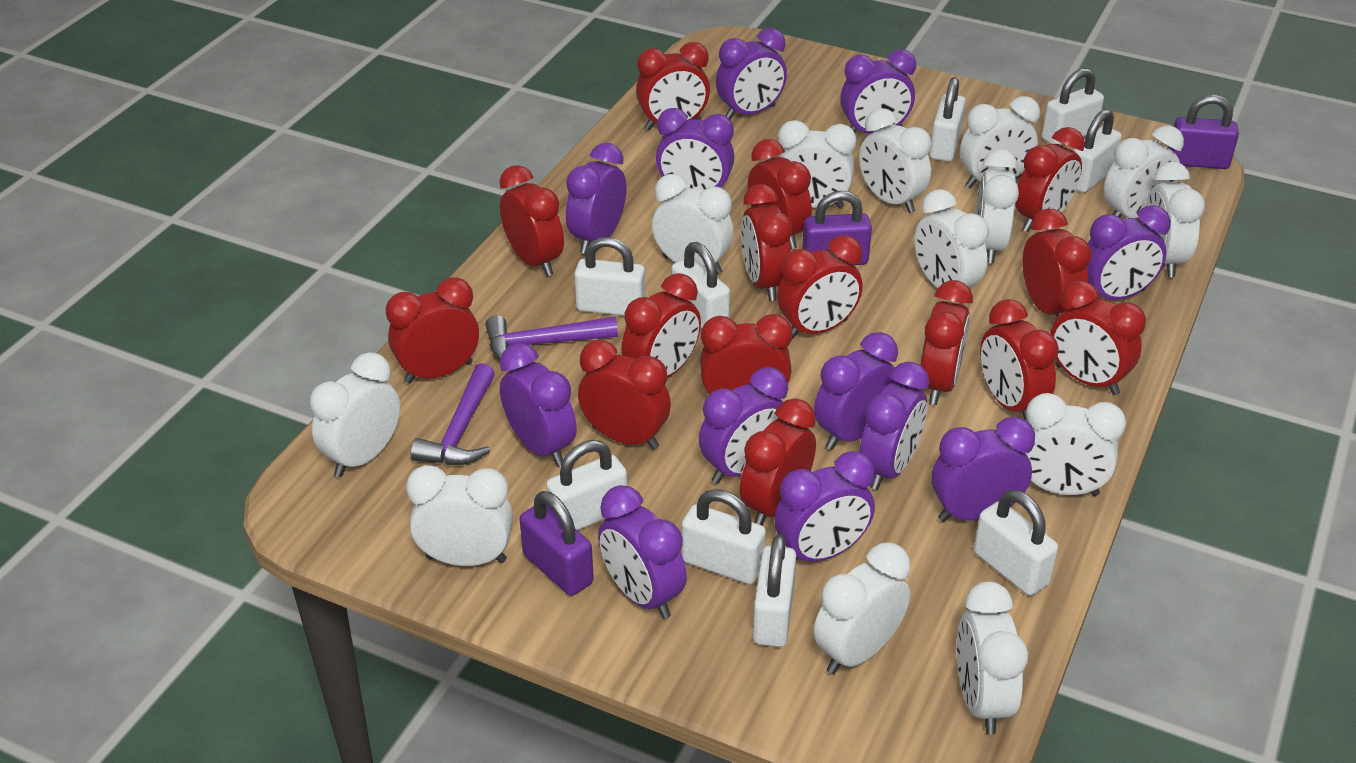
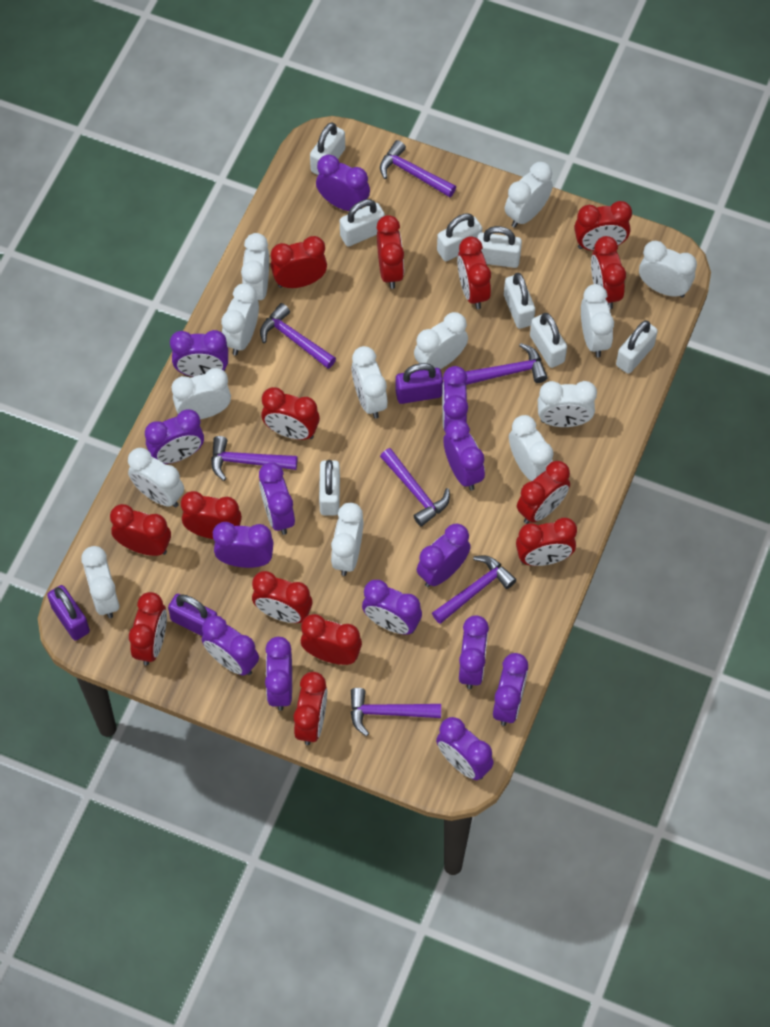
purple clock: 12 -> 14
purple hammer: 2 -> 7
red clock: 15 -> 14
white padlock: 9 -> 8

